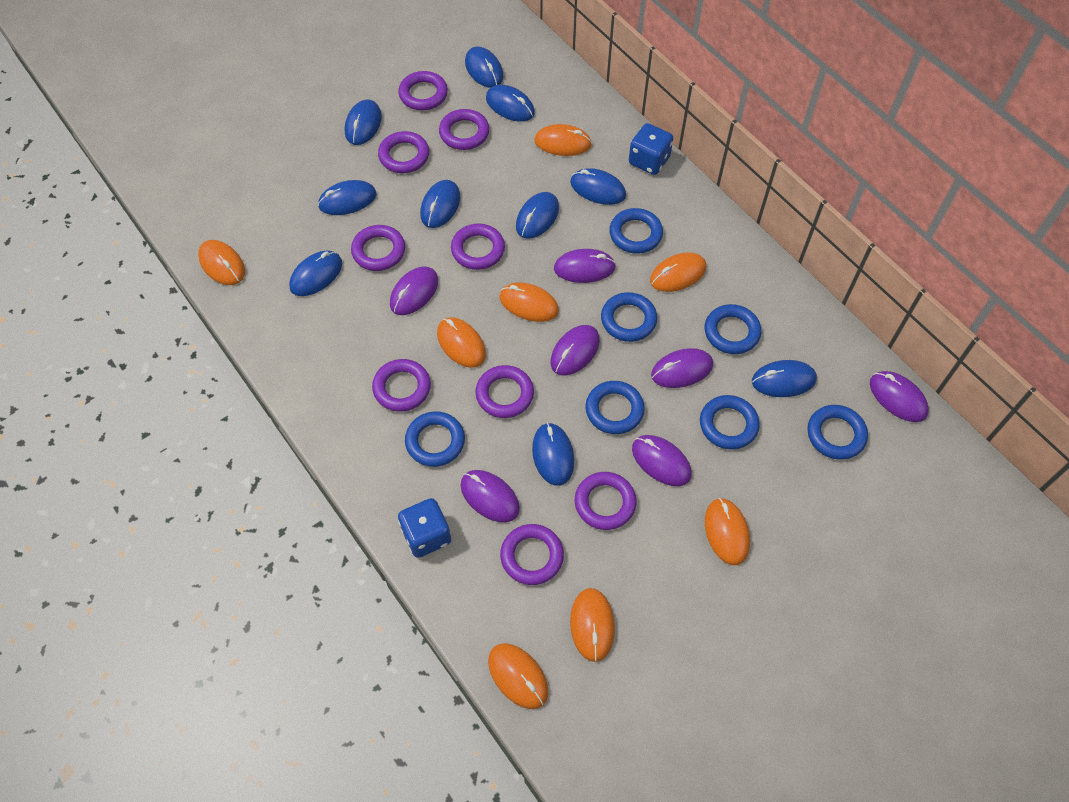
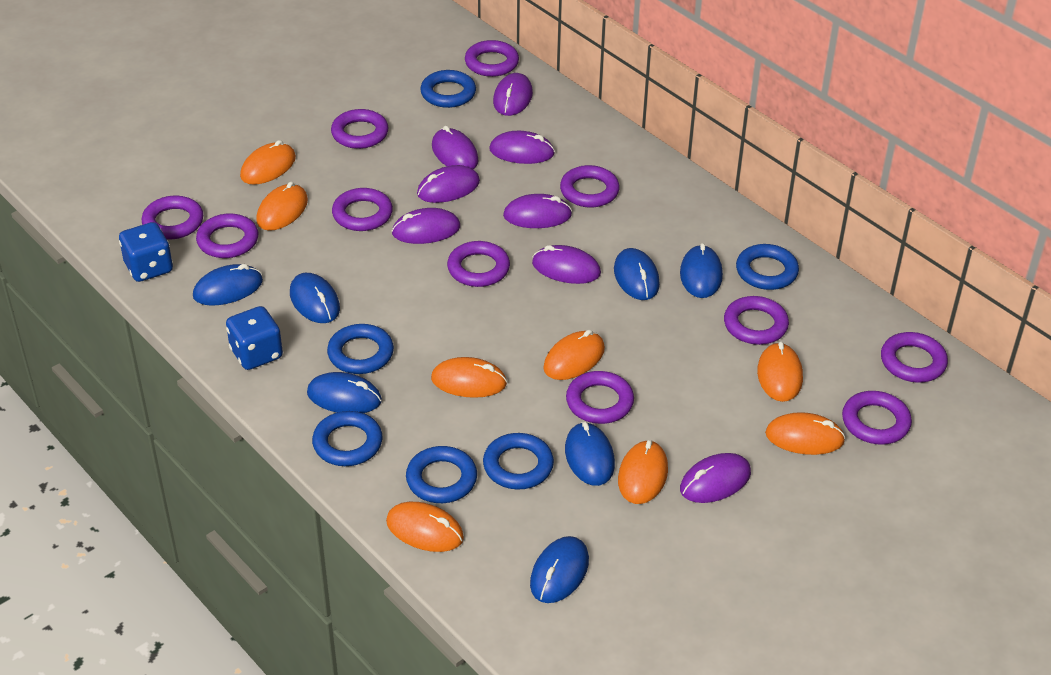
blue mouse: 10 -> 7
blue ring: 7 -> 6
purple mouse: 7 -> 8
purple ring: 9 -> 11

